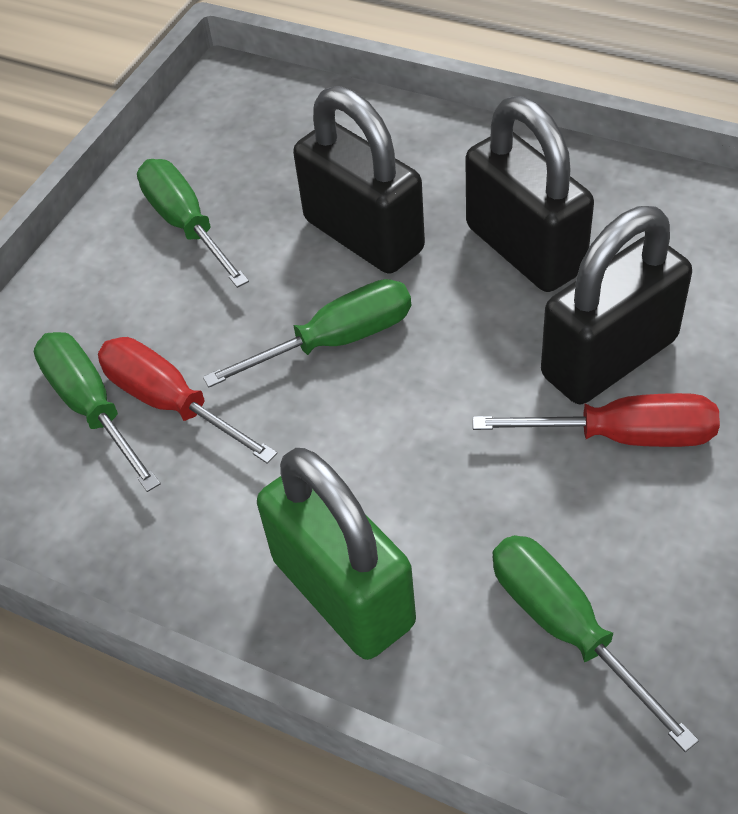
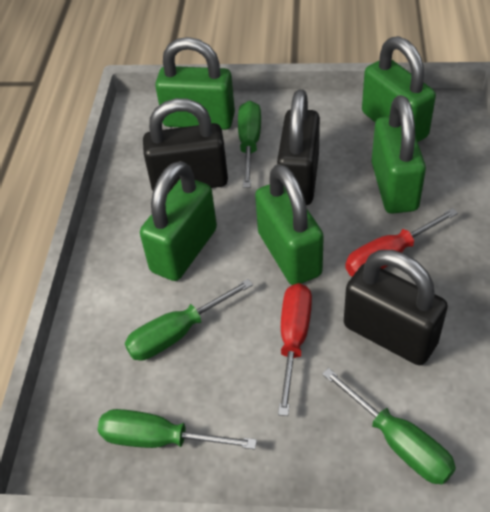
green padlock: 1 -> 5

